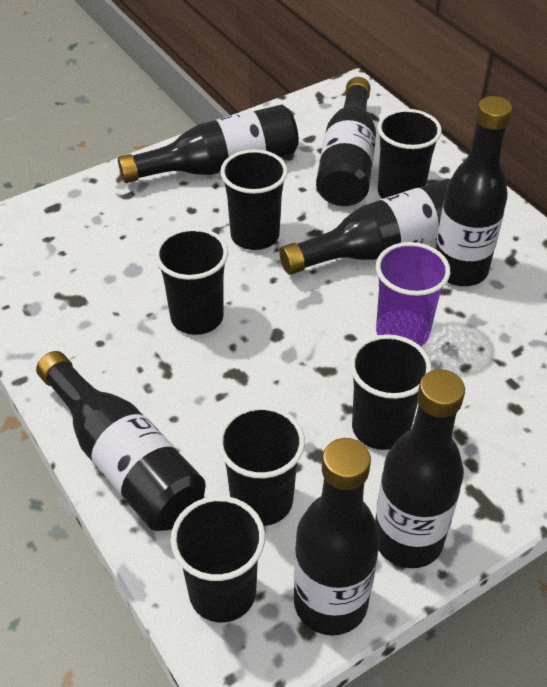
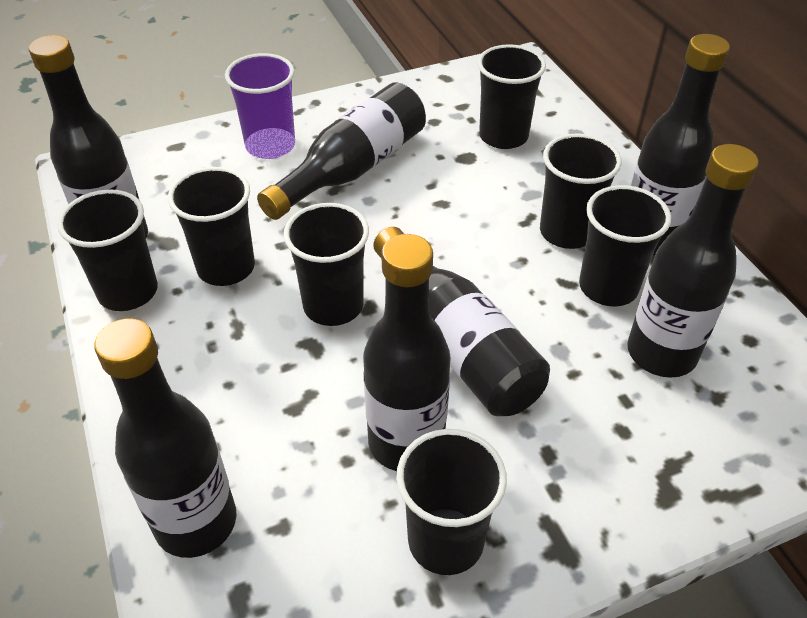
black cup: 6 -> 7

